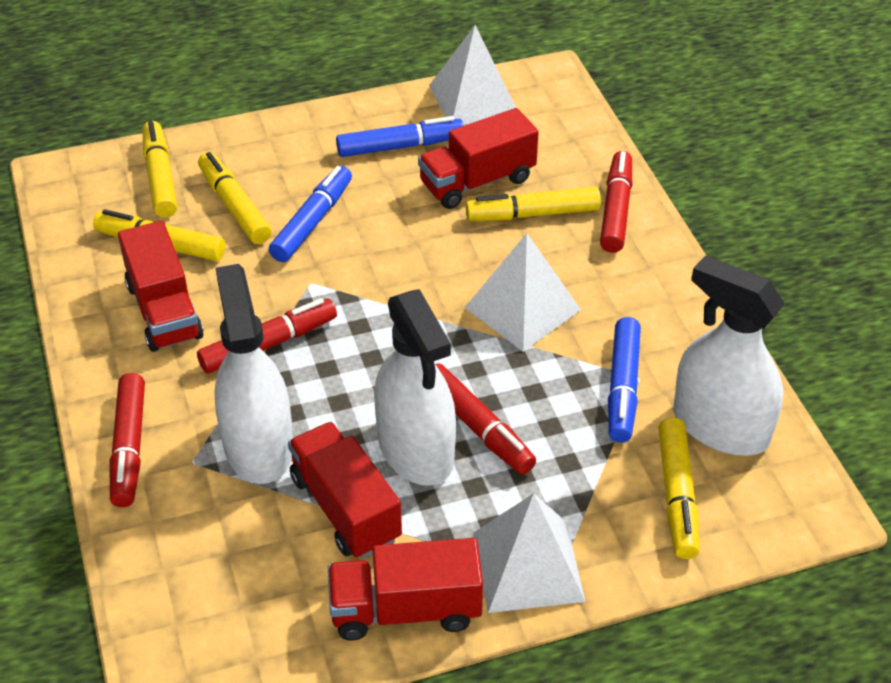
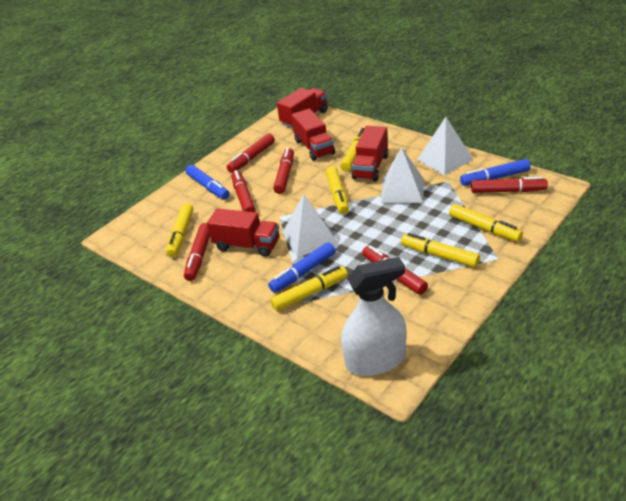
red marker: 4 -> 6
white spray bottle: 3 -> 1
yellow marker: 5 -> 6

